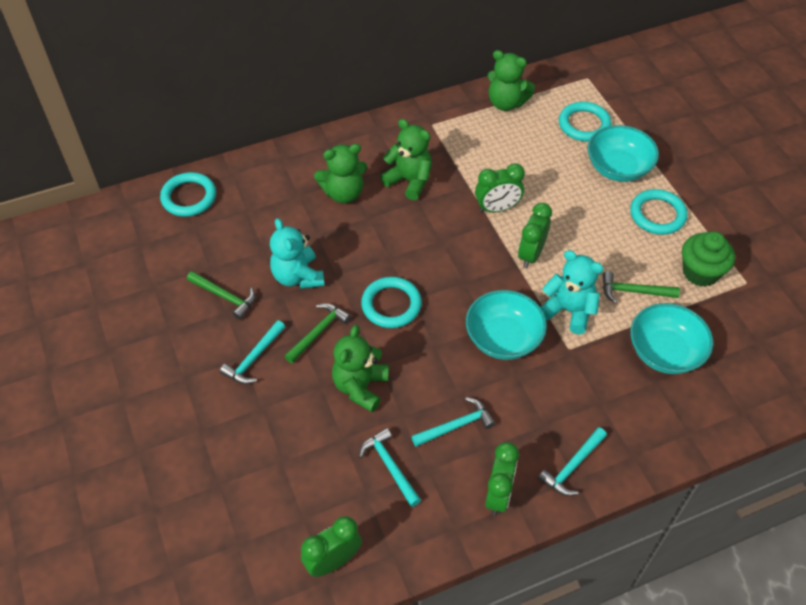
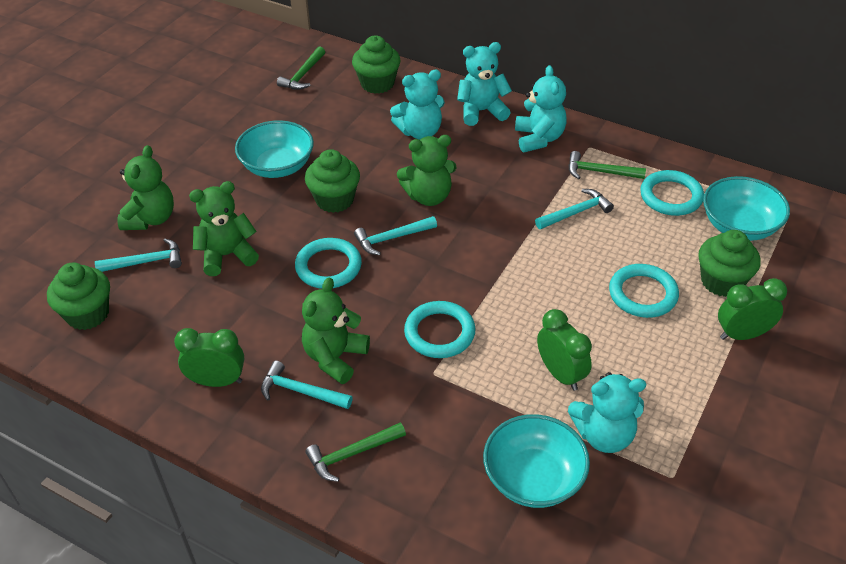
green clock: 4 -> 3
green cupcake: 1 -> 4
turquoise teddy bear: 2 -> 4

